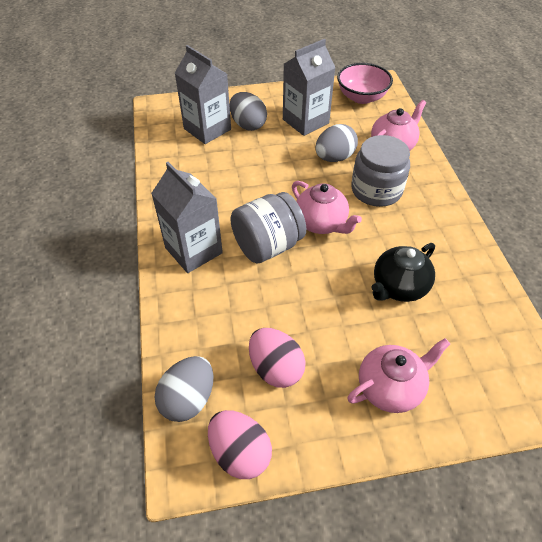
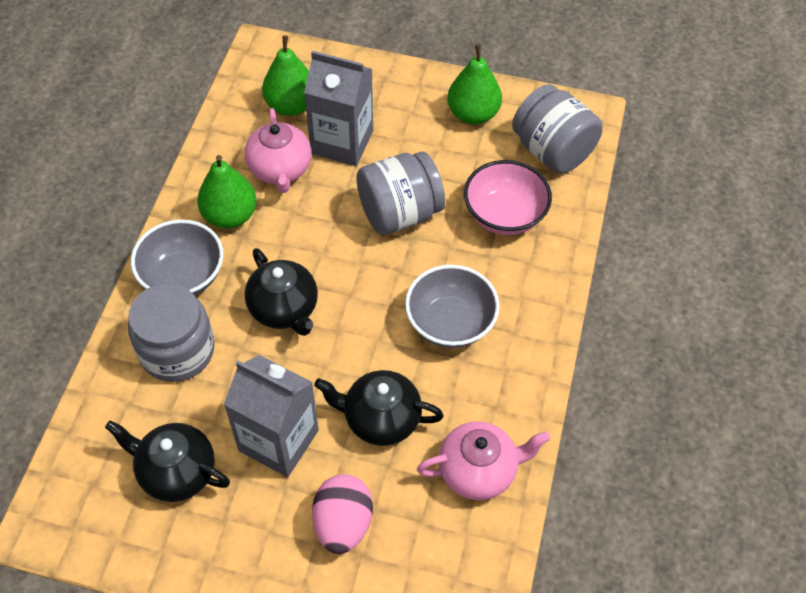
black teapot: 1 -> 3
green pear: 0 -> 3
grey bowl: 0 -> 2
grey carton: 3 -> 2
grey egg: 3 -> 0
grey jar: 2 -> 3
pink egg: 2 -> 1
pink teapot: 3 -> 2

